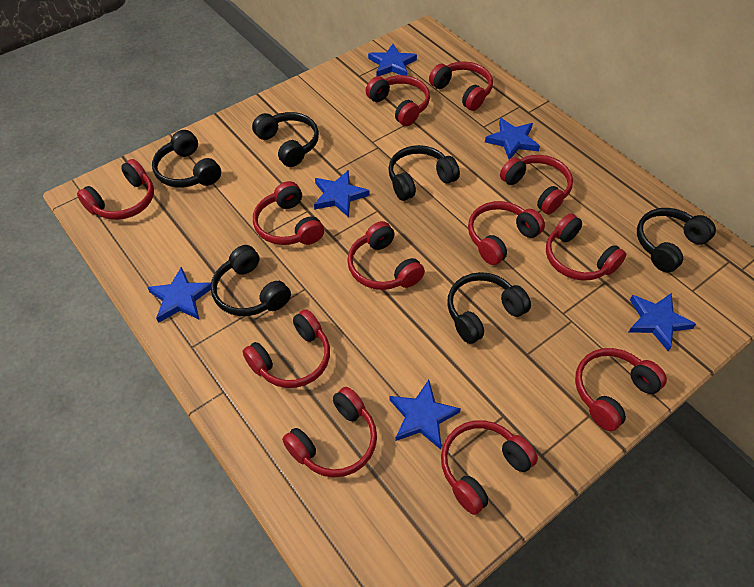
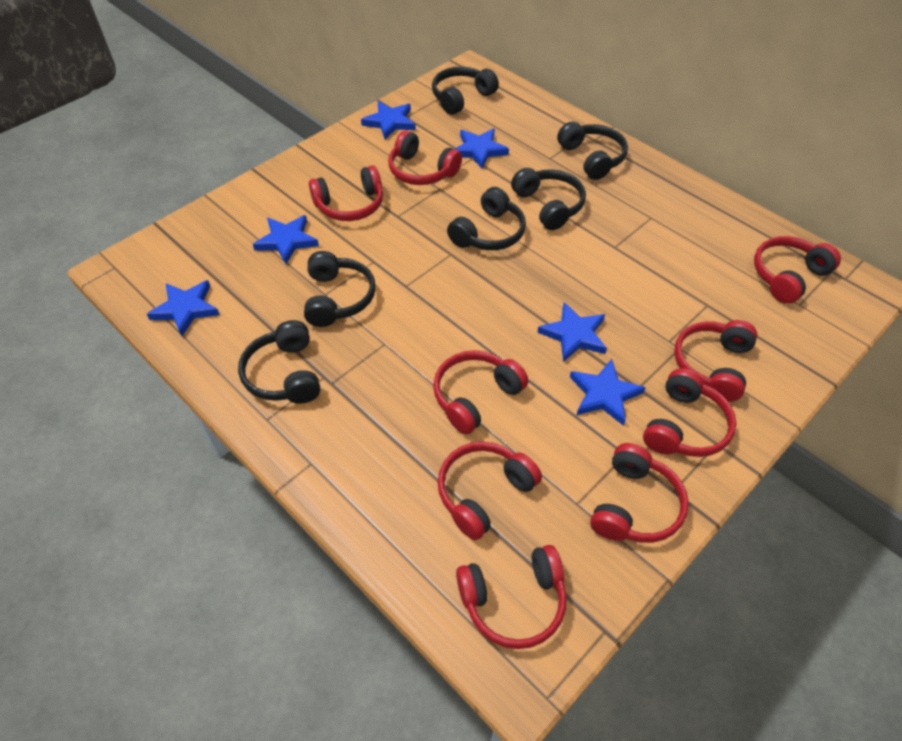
red headphones: 12 -> 9

